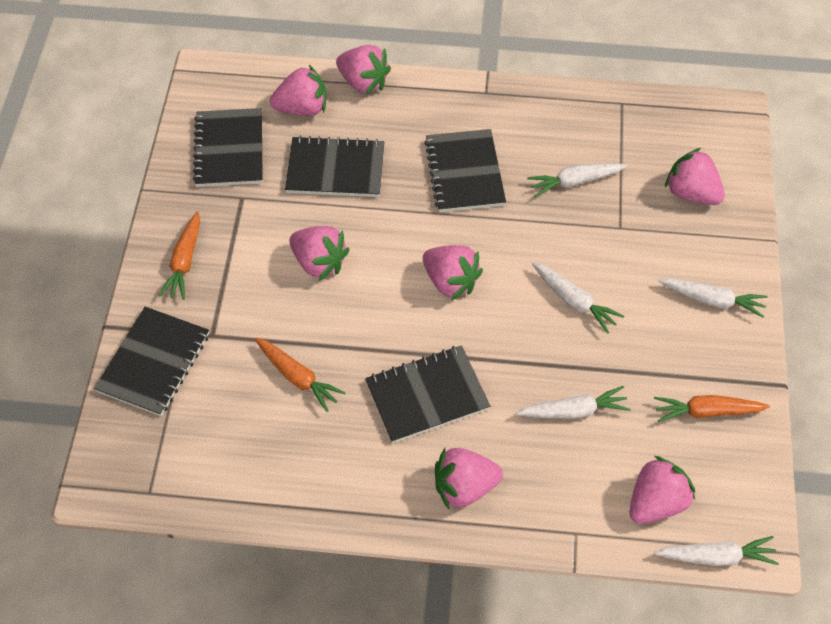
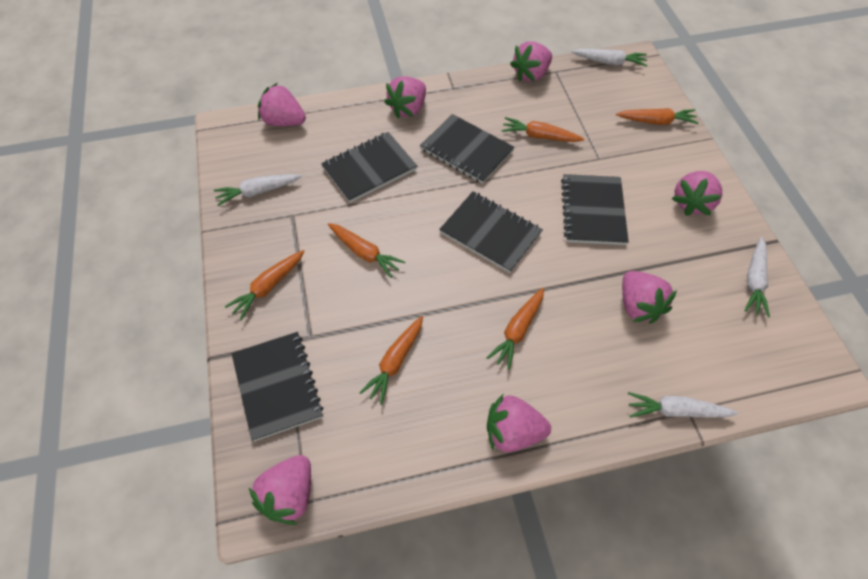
orange carrot: 3 -> 6
white carrot: 5 -> 4

